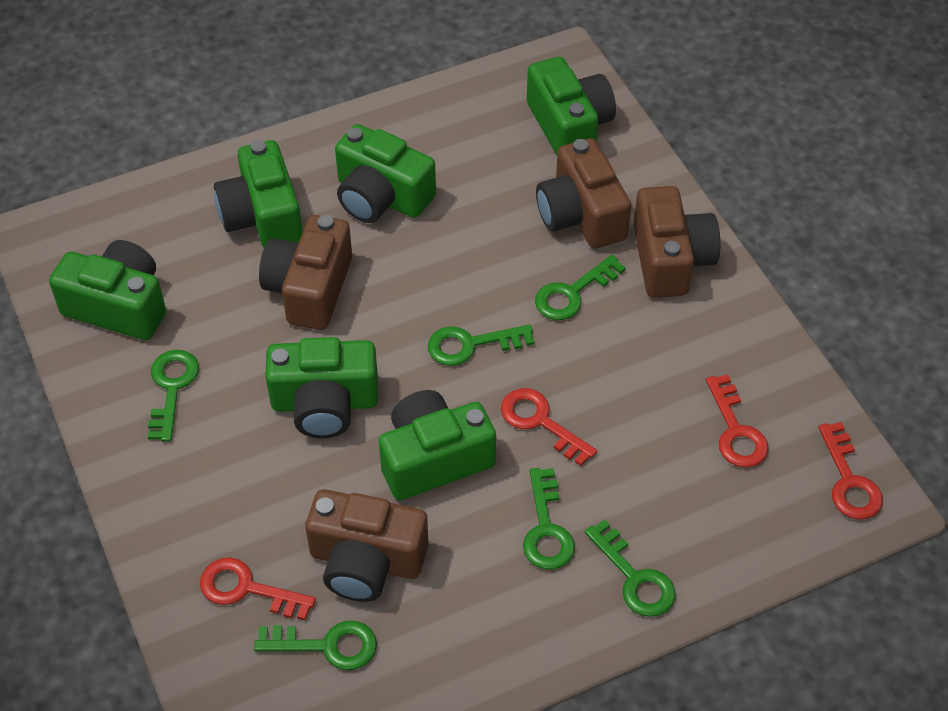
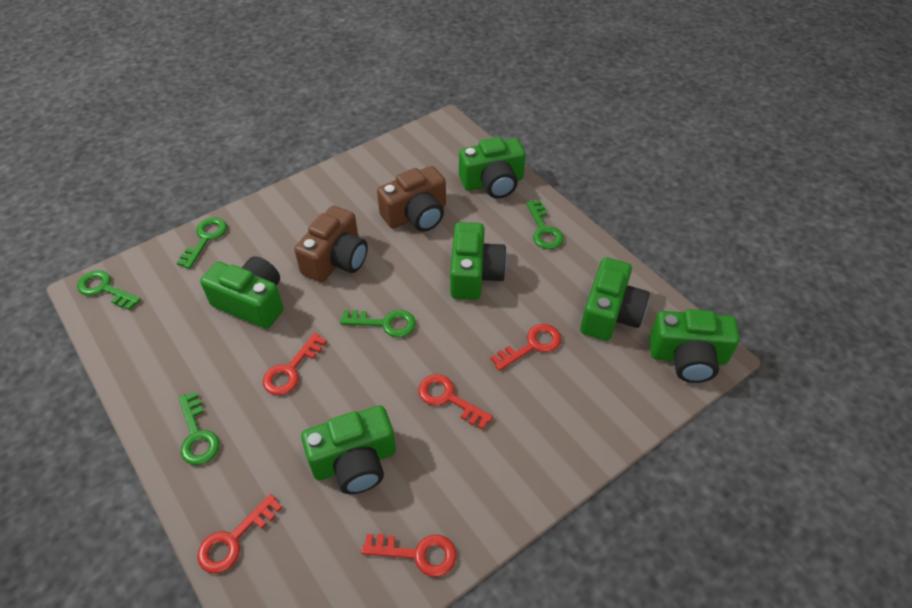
brown camera: 4 -> 2
green key: 6 -> 5
red key: 4 -> 5

